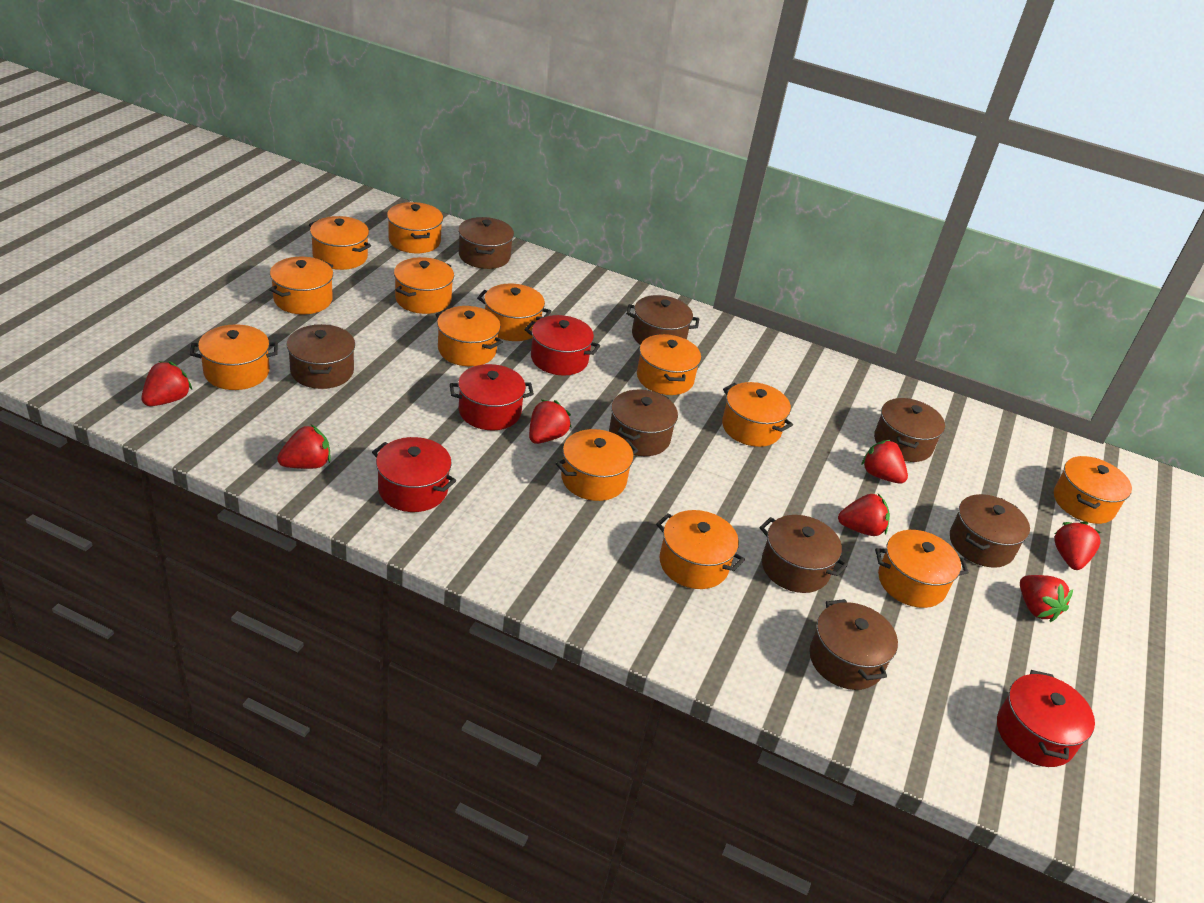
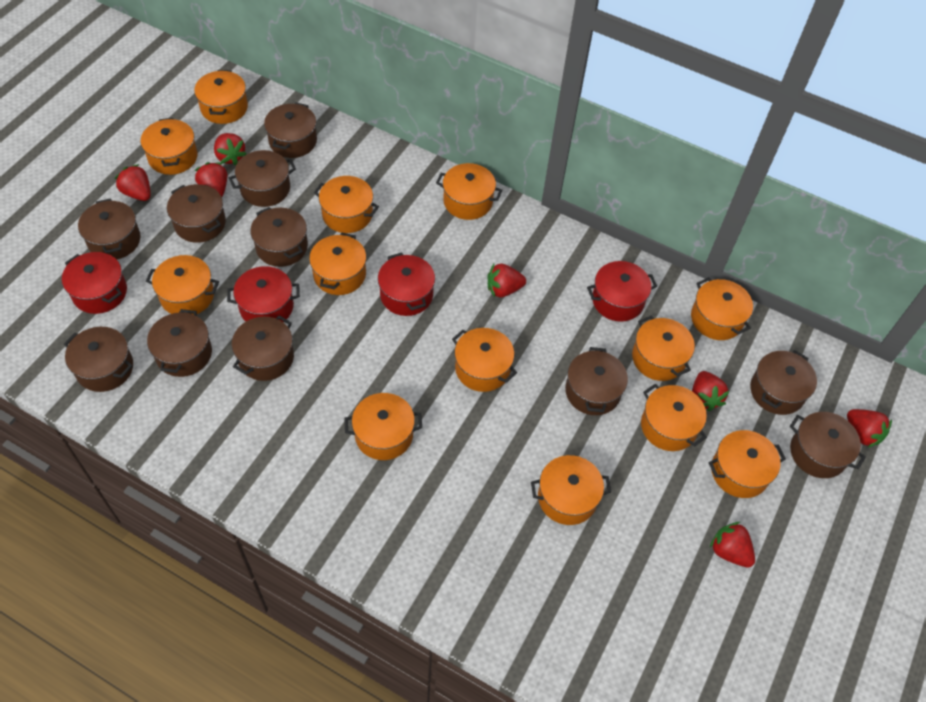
brown pot: 8 -> 11

